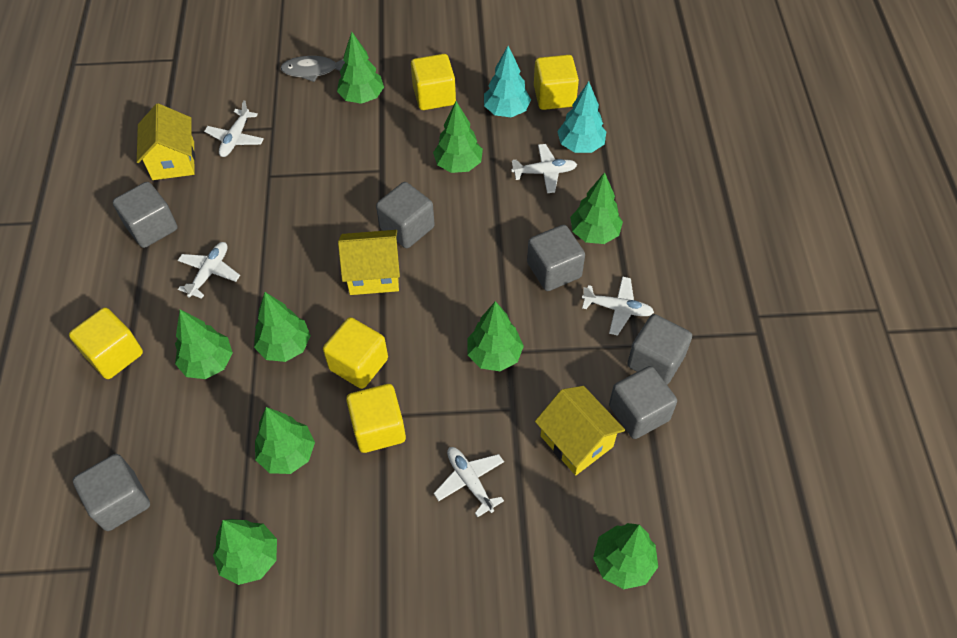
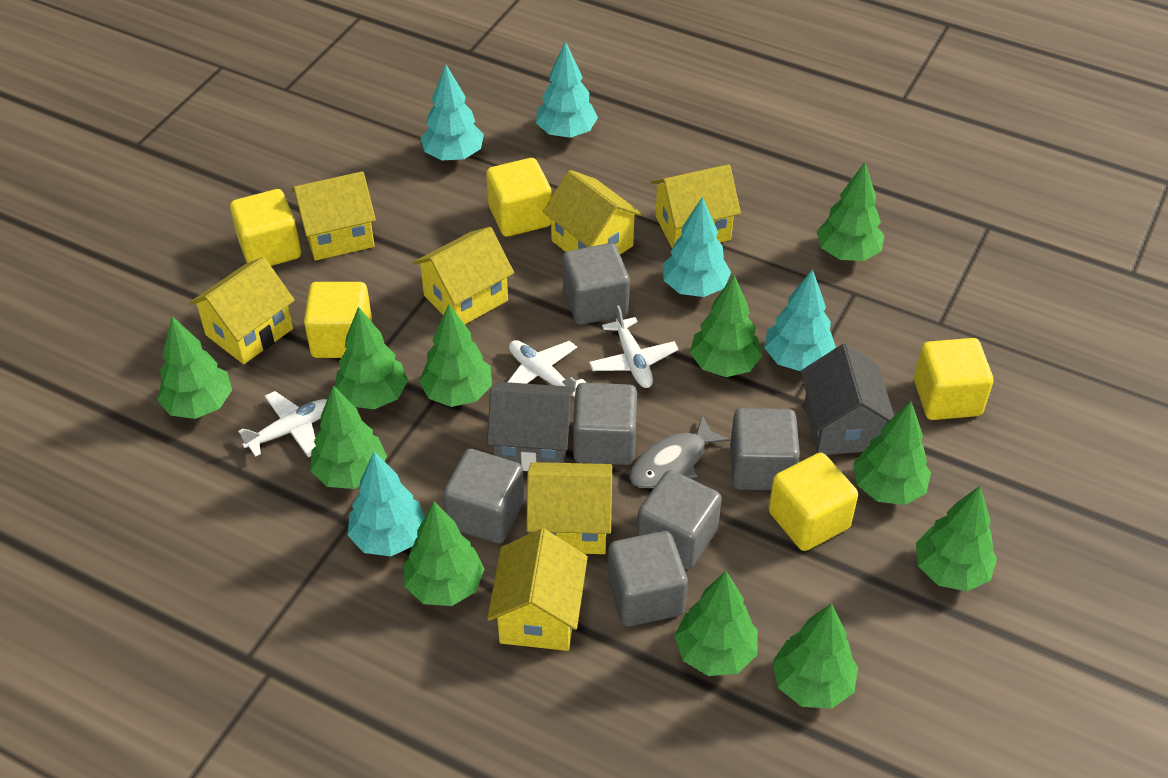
green tree: 9 -> 11
grey house: 0 -> 2
turquoise tree: 2 -> 5
white plane: 5 -> 3
yellow house: 3 -> 7

